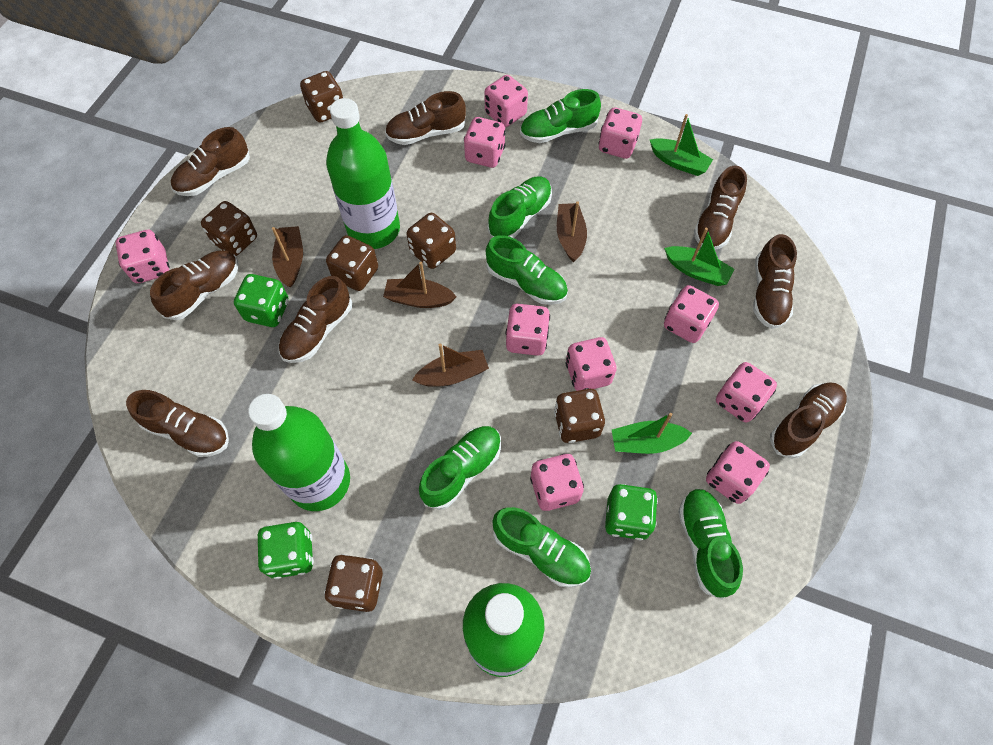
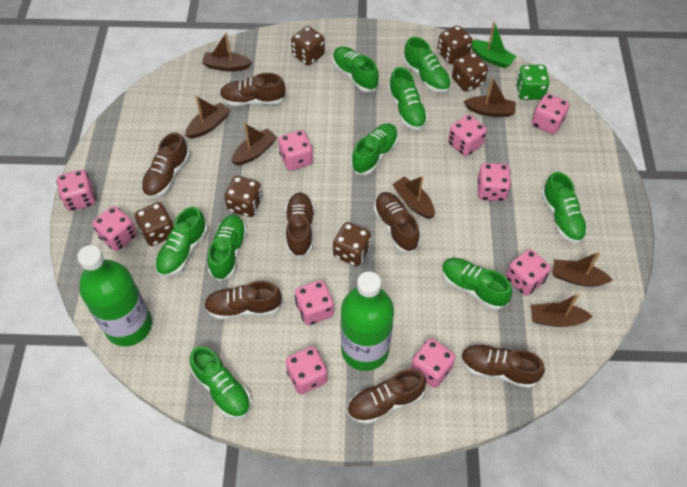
brown boat: 4 -> 7
brown shoe: 8 -> 7
green boat: 3 -> 1
green bottle: 3 -> 2
green dice: 3 -> 1
green shoe: 6 -> 9

